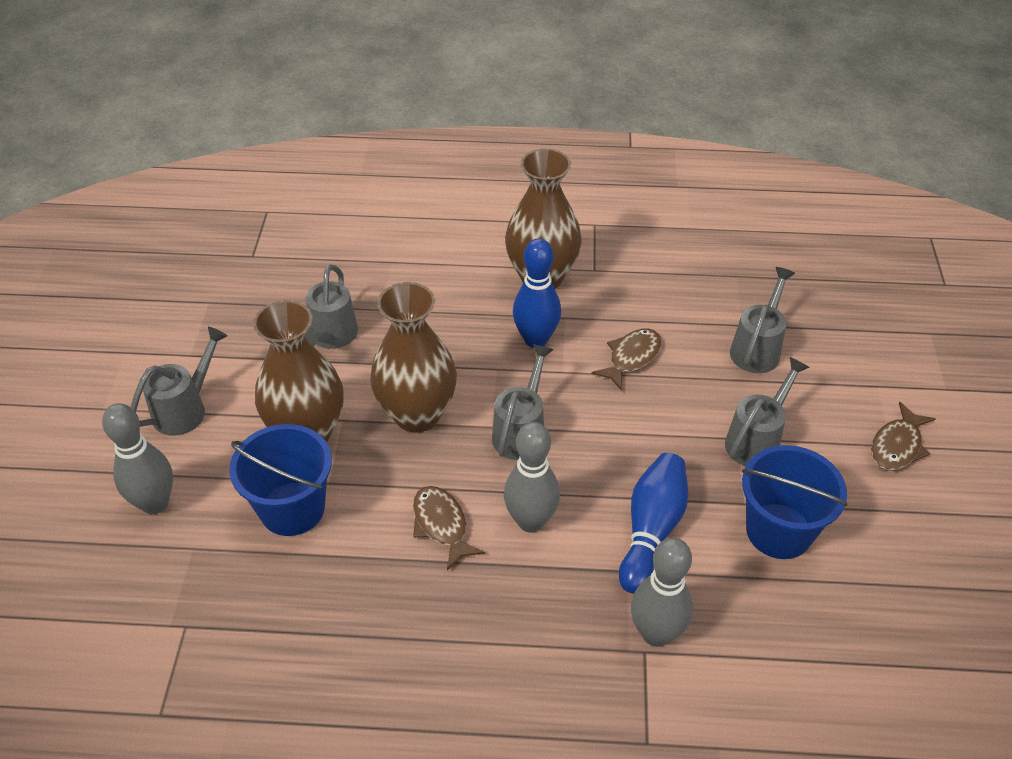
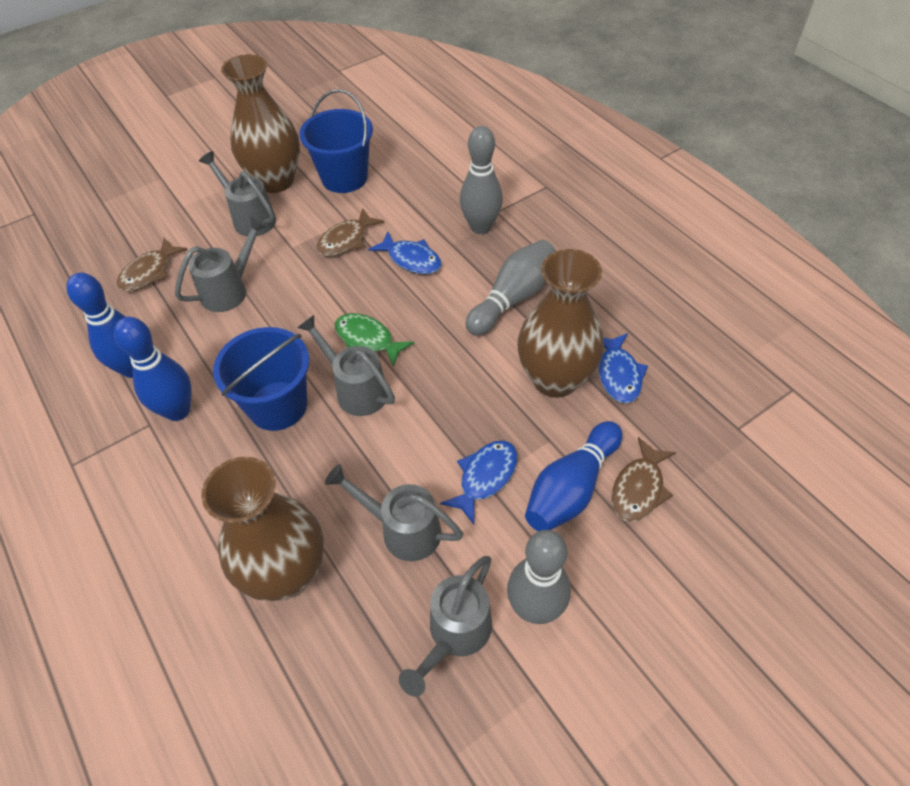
blue bowling pin: 2 -> 3
blue fish: 0 -> 3
green fish: 0 -> 1

